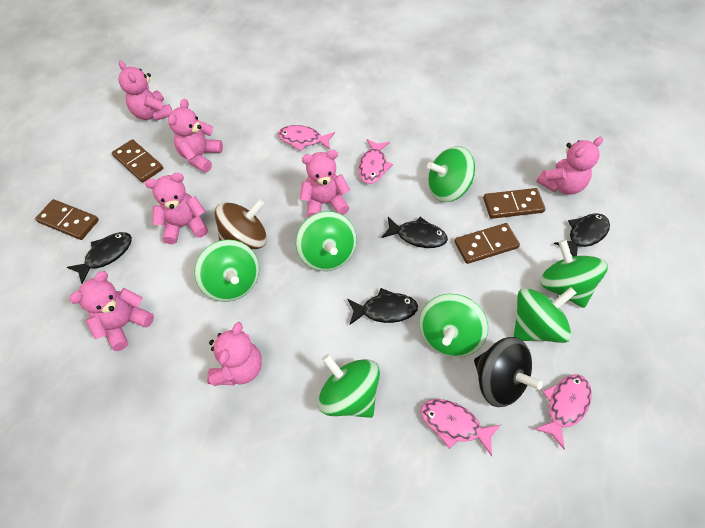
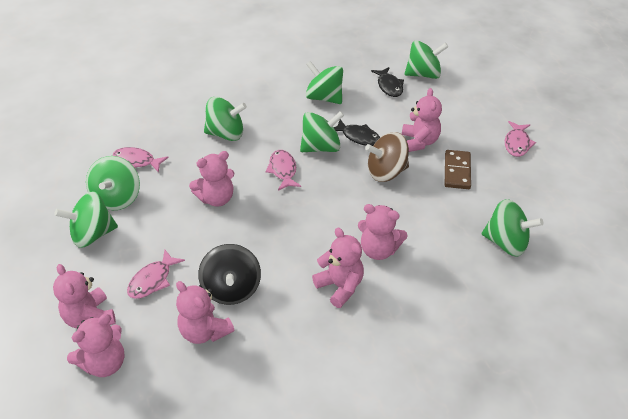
black fish: 4 -> 2
brown domino: 4 -> 1

